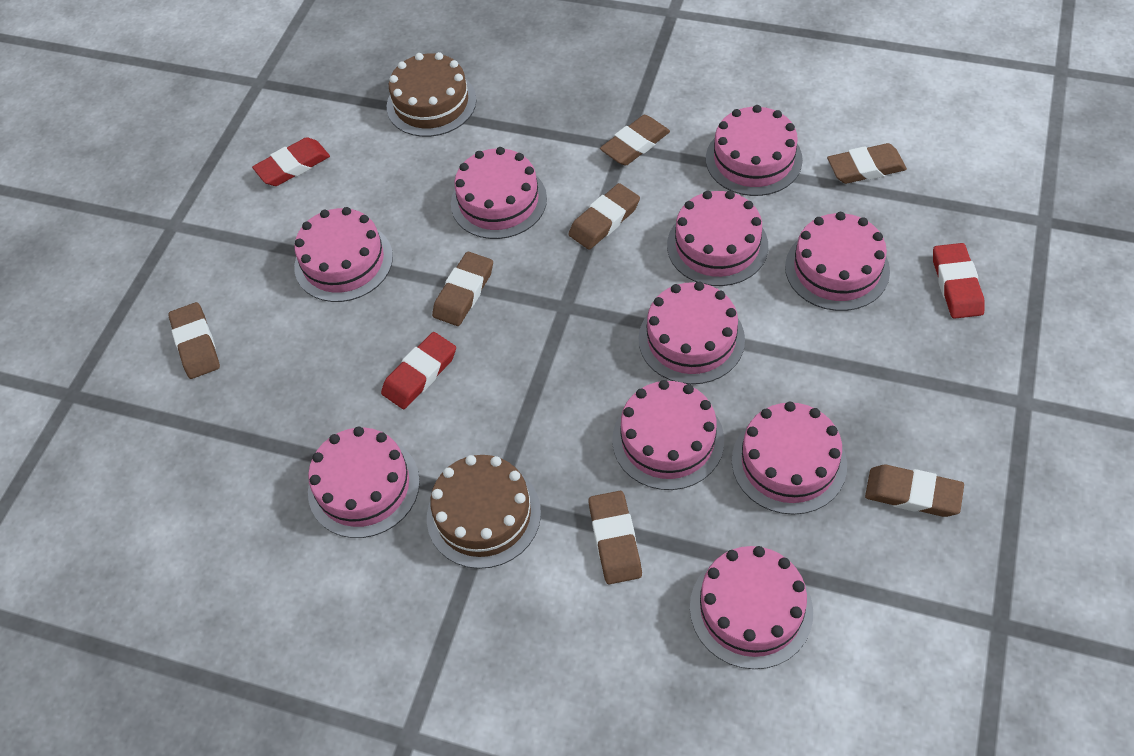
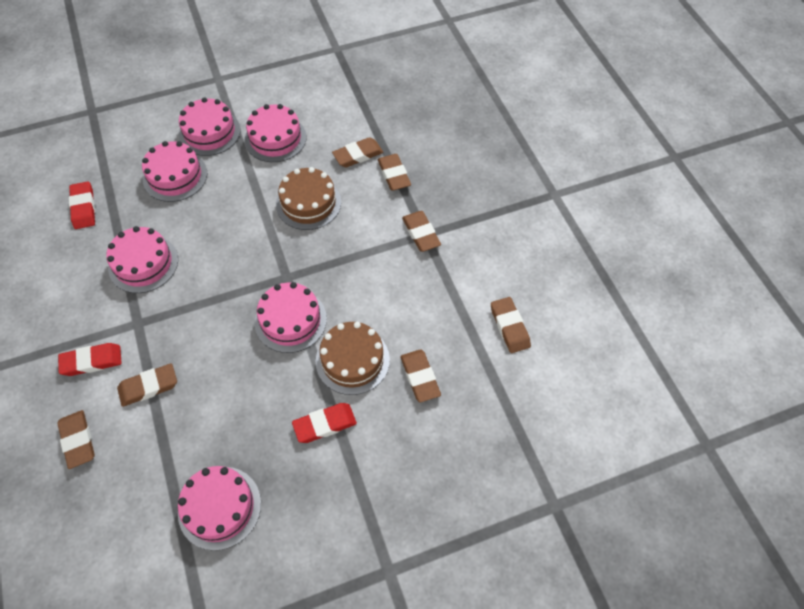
pink cake: 10 -> 6

